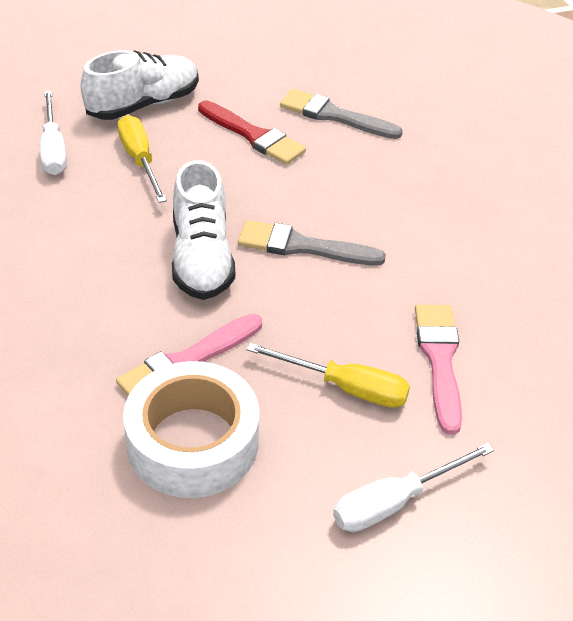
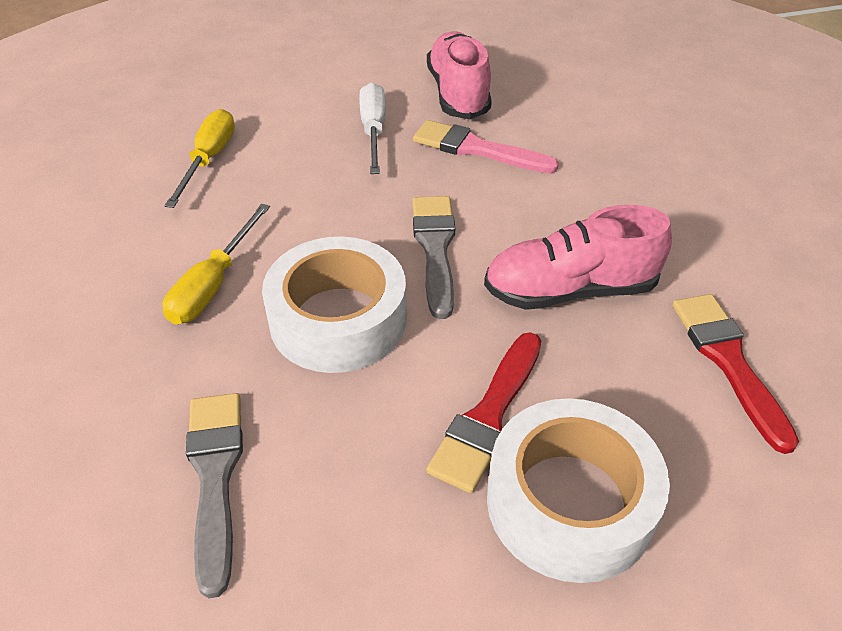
pink brush: 2 -> 1
pink shoe: 0 -> 2
red brush: 1 -> 2
white screwdriver: 2 -> 1
white shoe: 2 -> 0
white tape: 1 -> 2

